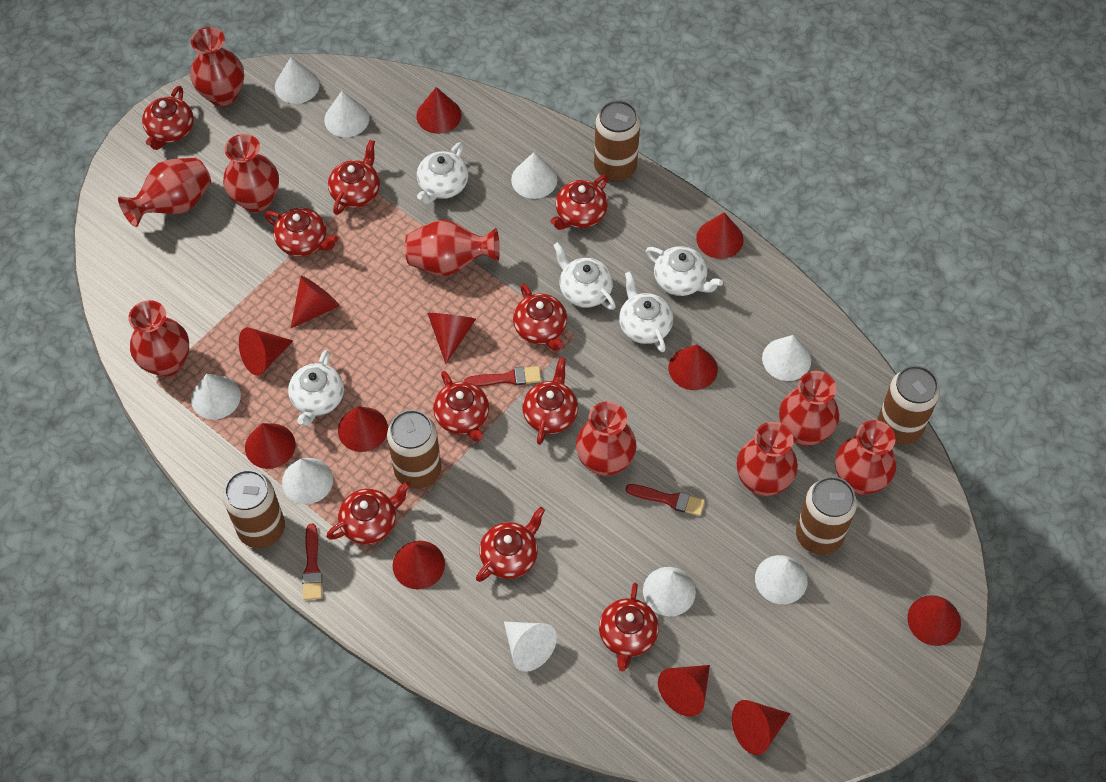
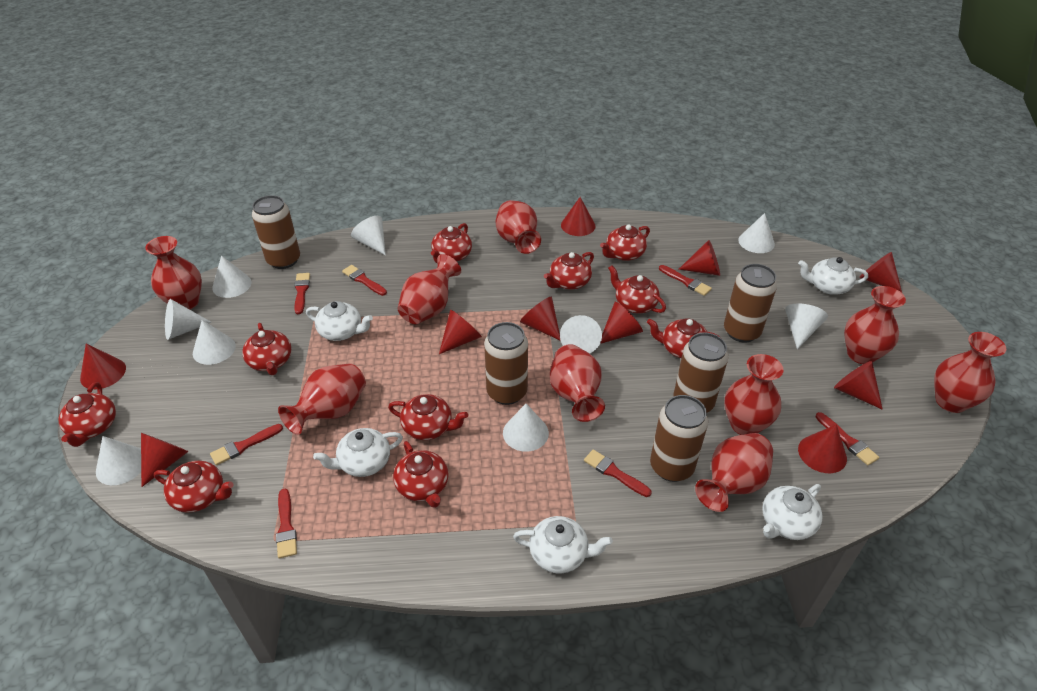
red brush: 3 -> 7
red cone: 12 -> 10

